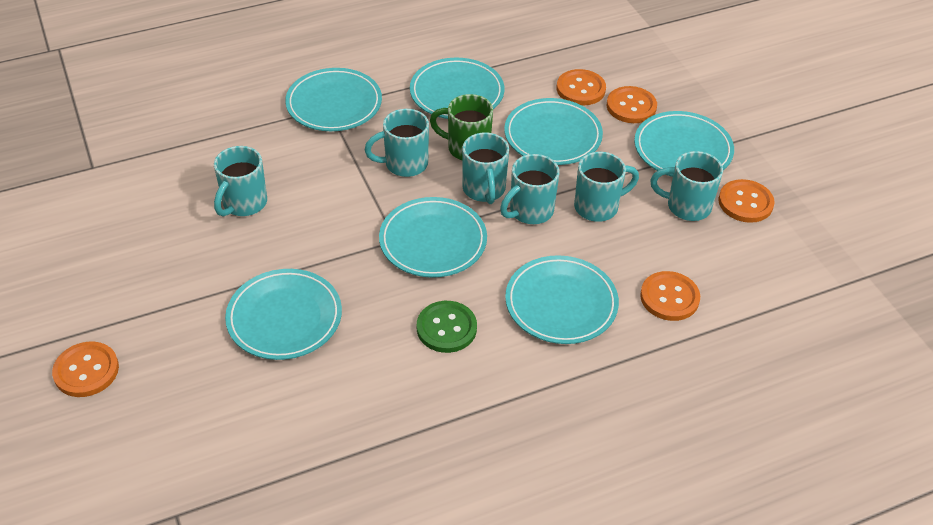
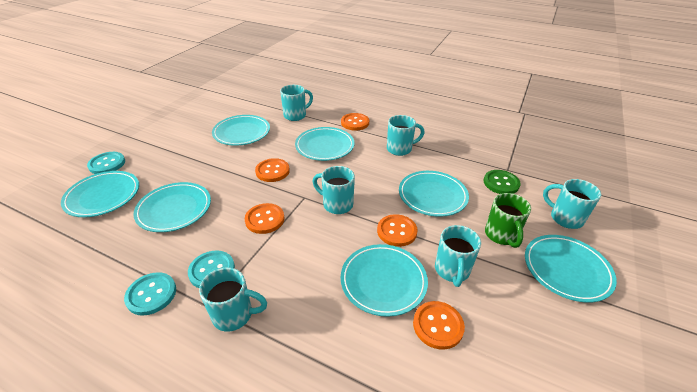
turquoise button: 0 -> 3

